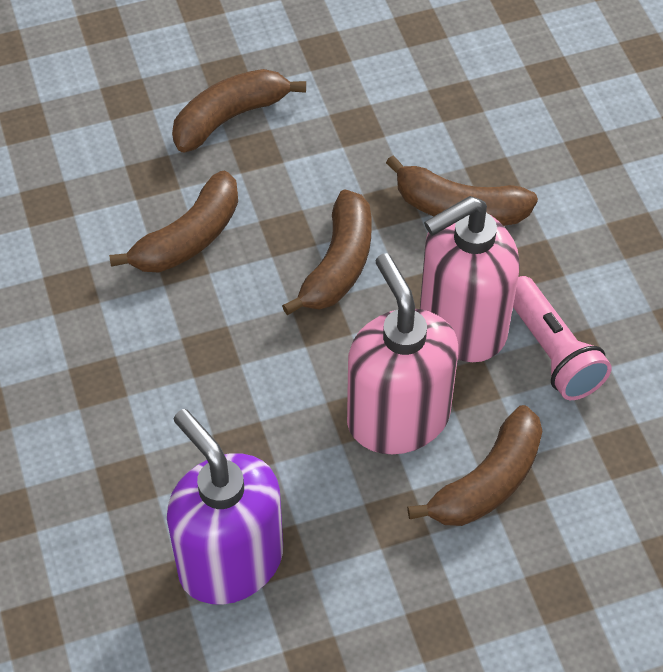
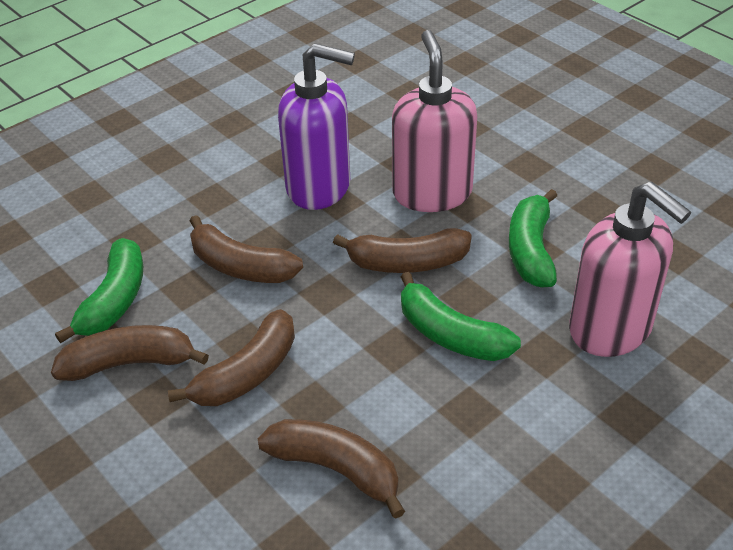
green banana: 0 -> 3
pink flashlight: 1 -> 0

